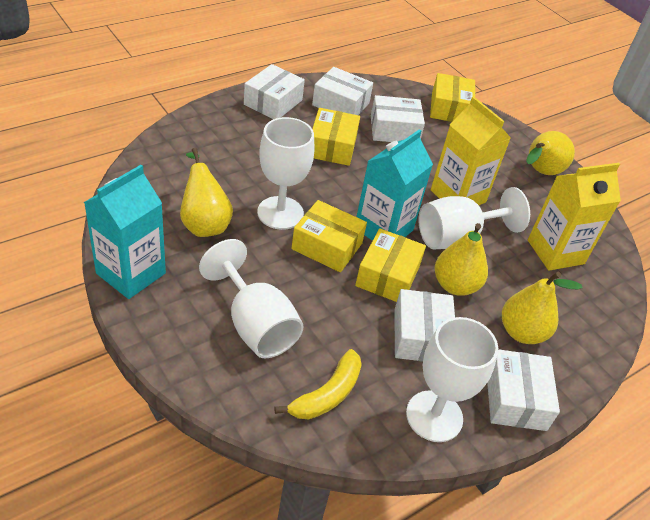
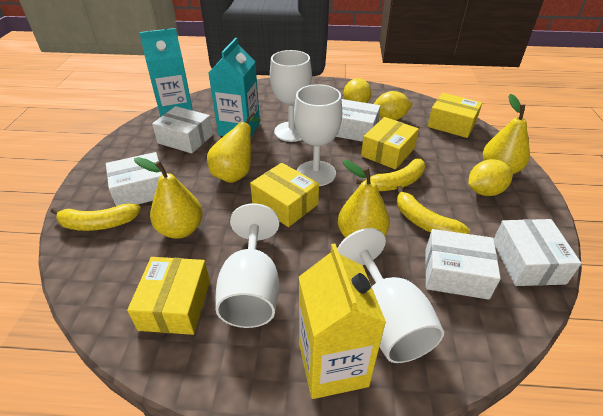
yellow banana: 1 -> 3
yellow carton: 2 -> 1
yellow lemon: 0 -> 3

